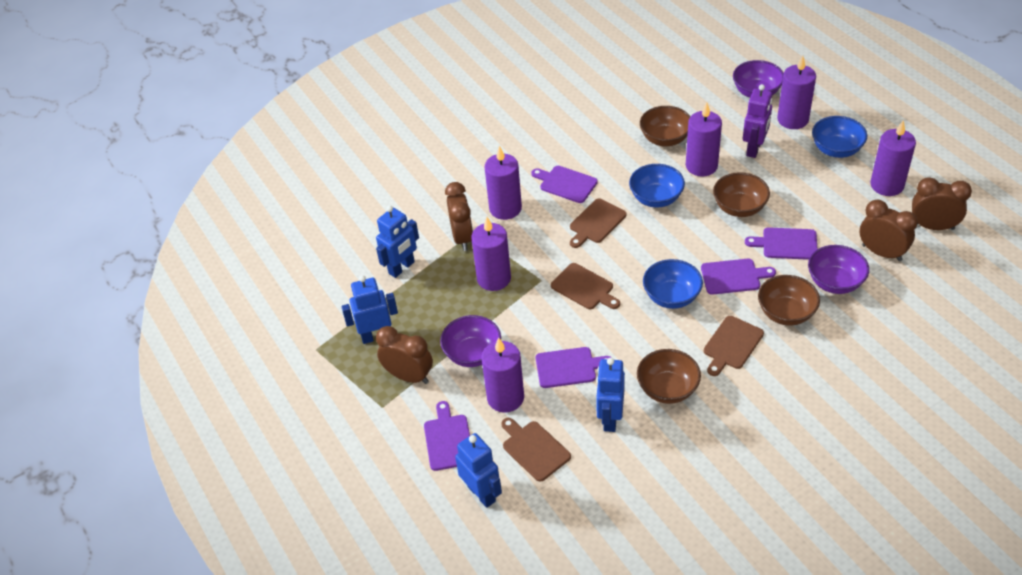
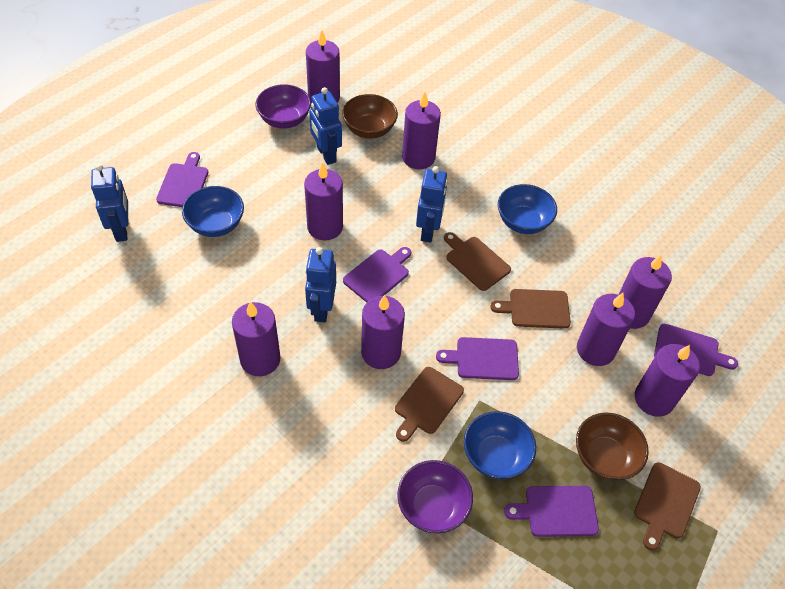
brown bowl: 4 -> 2
brown clock: 4 -> 0
purple bowl: 3 -> 2
purple candle: 6 -> 8
purple robot: 1 -> 0

